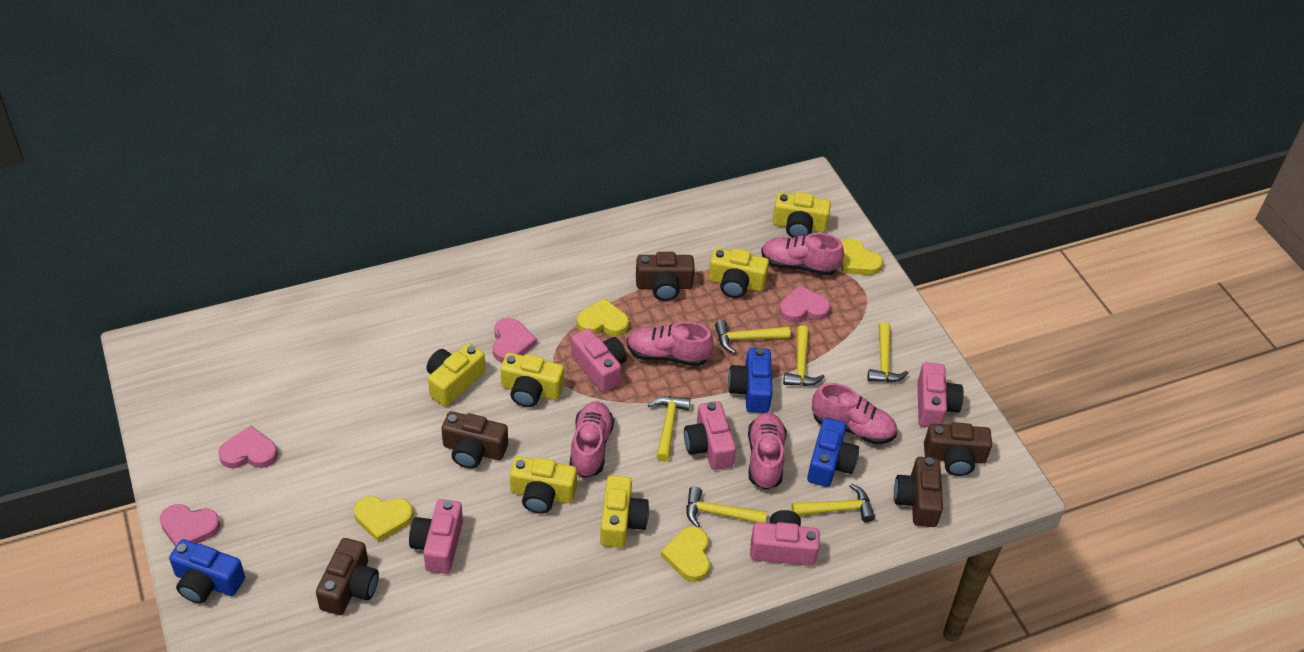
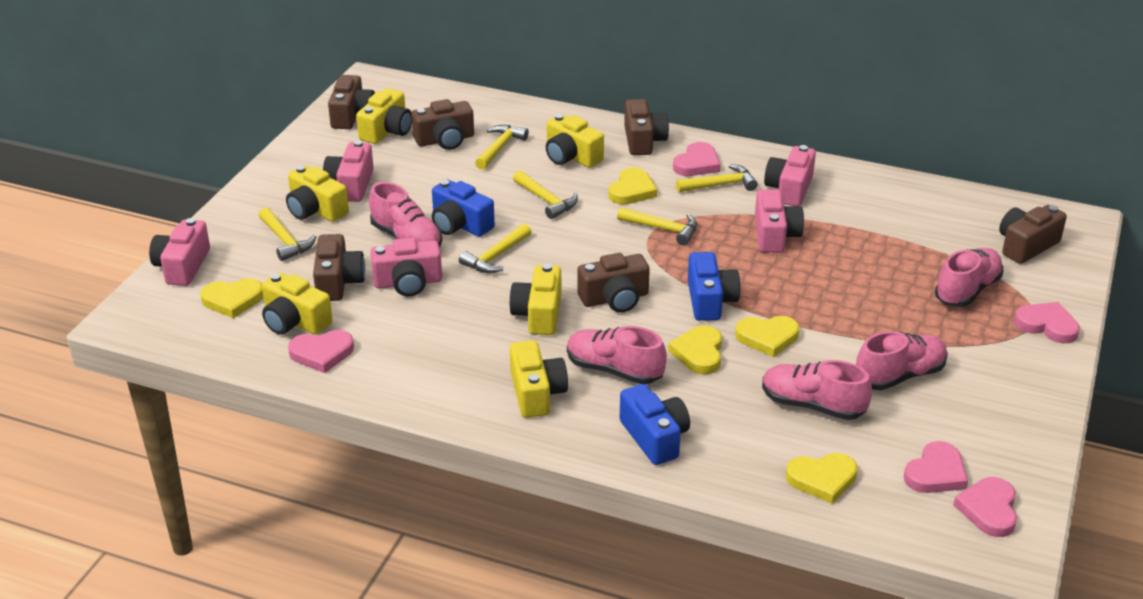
brown camera: 5 -> 6
pink heart: 4 -> 5
yellow heart: 4 -> 5

